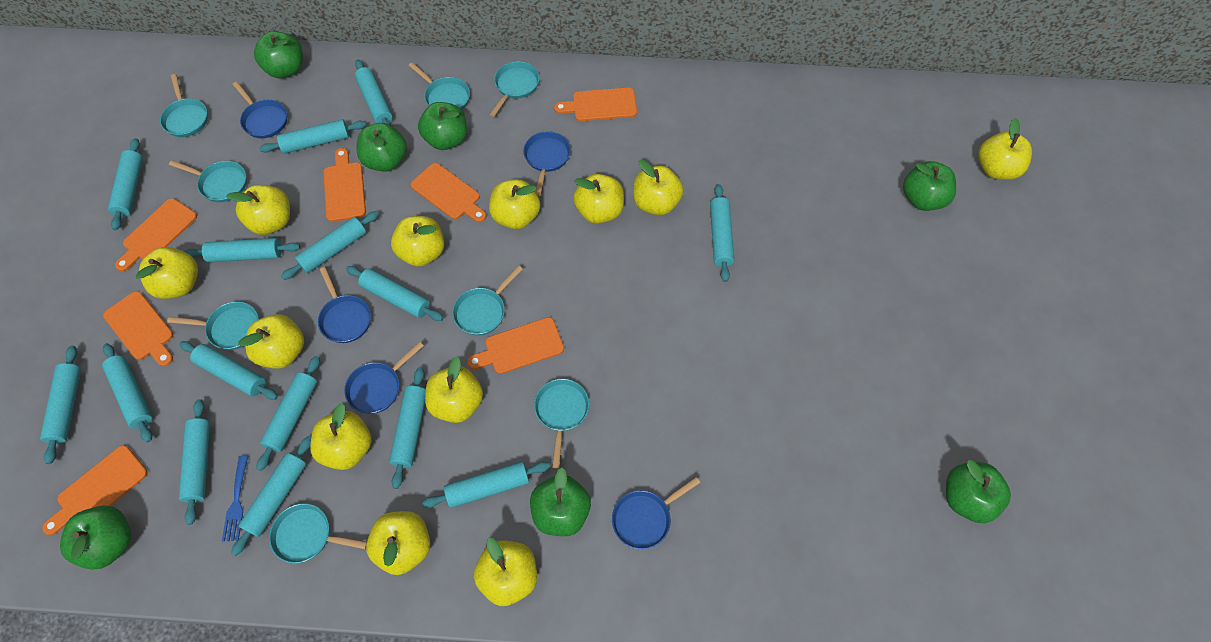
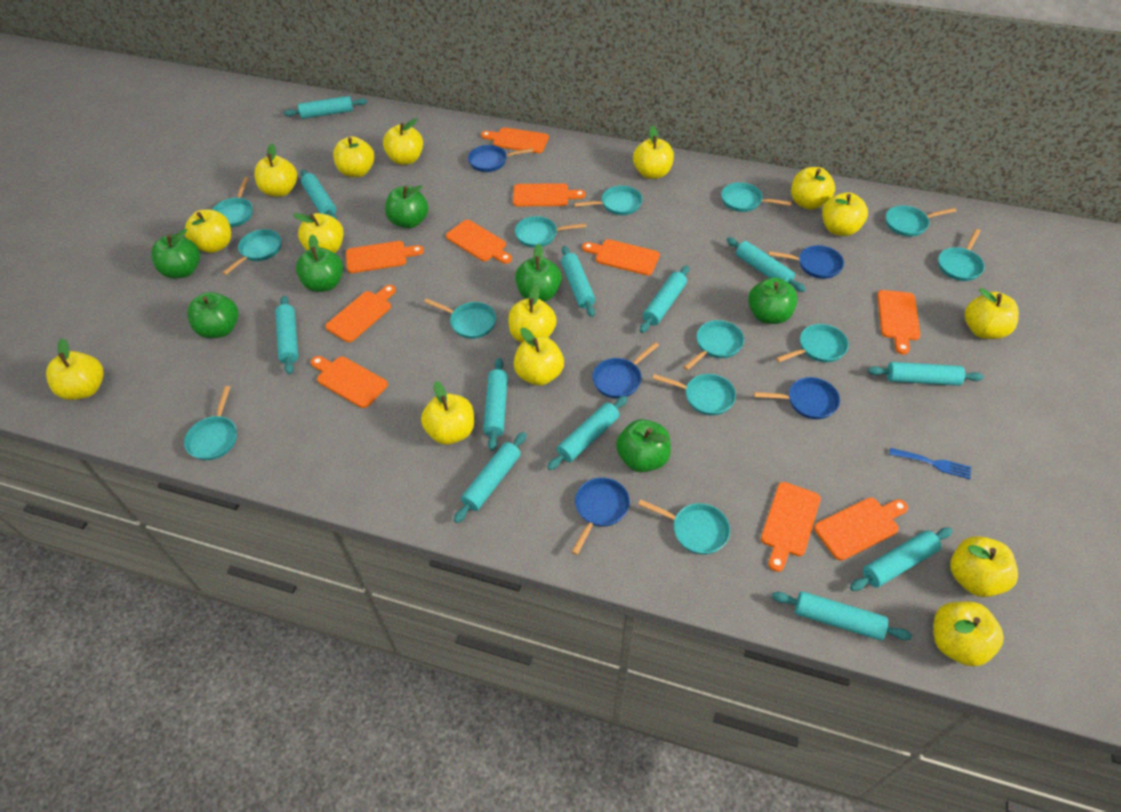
orange cutting board: 7 -> 10
turquoise pan: 8 -> 13
turquoise rolling pin: 15 -> 12
yellow apple: 12 -> 15

